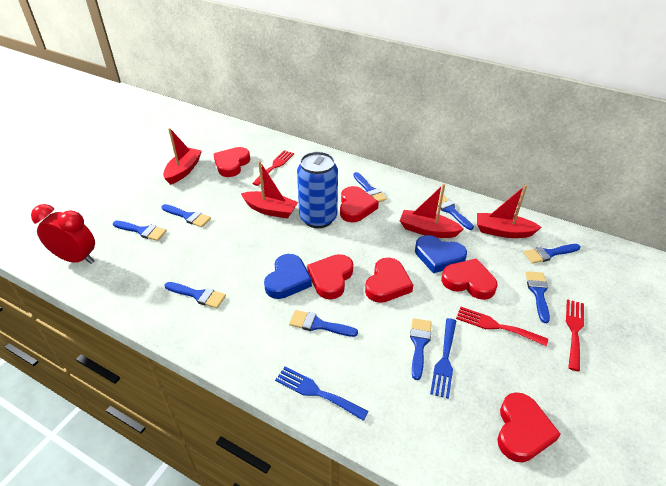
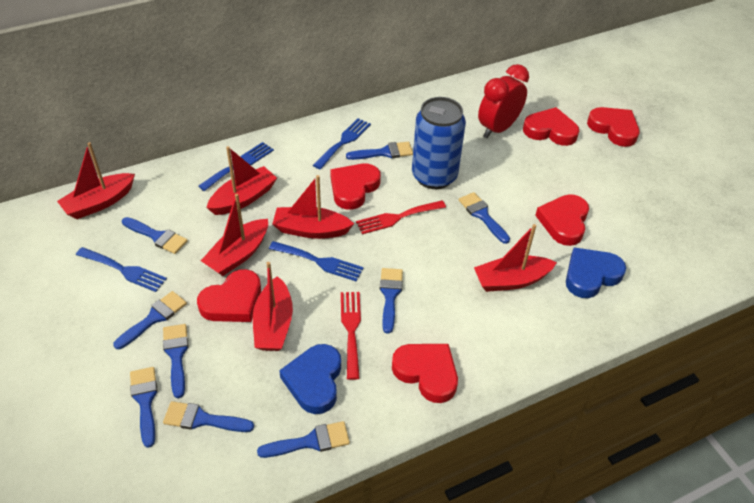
blue fork: 2 -> 4
red boat: 4 -> 6
red fork: 3 -> 2

